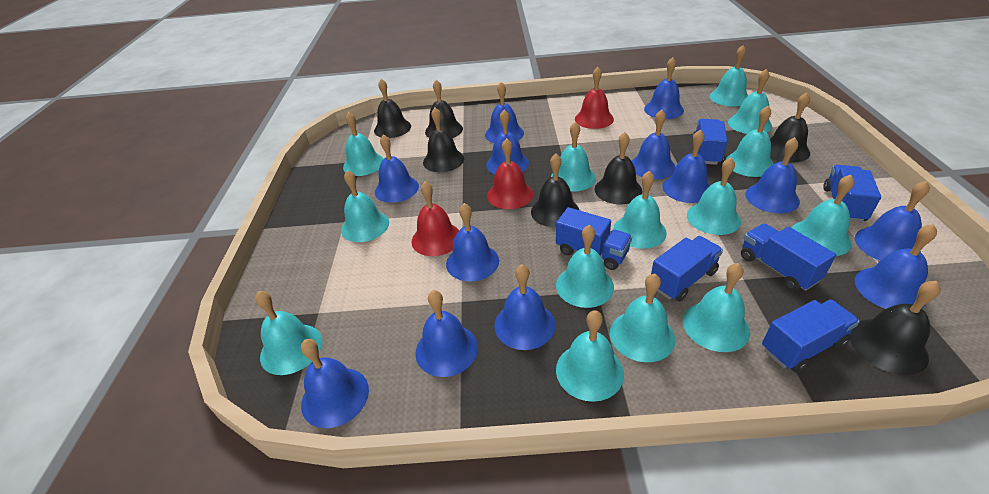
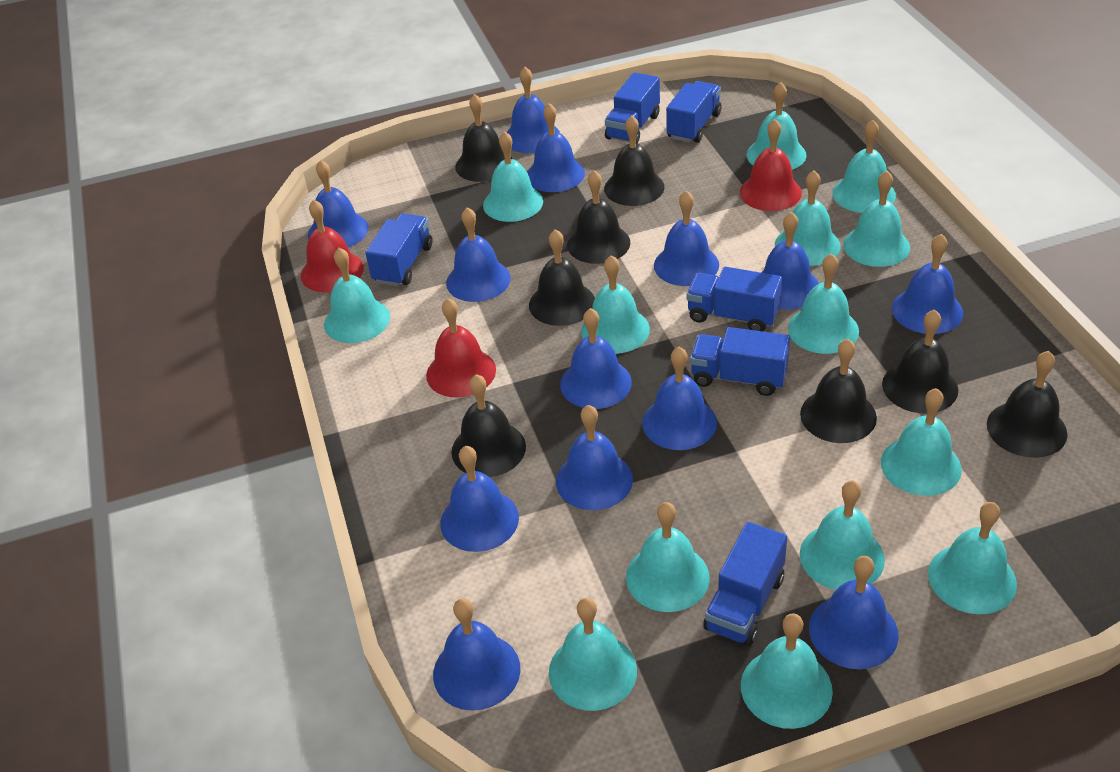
black bell: 7 -> 8

